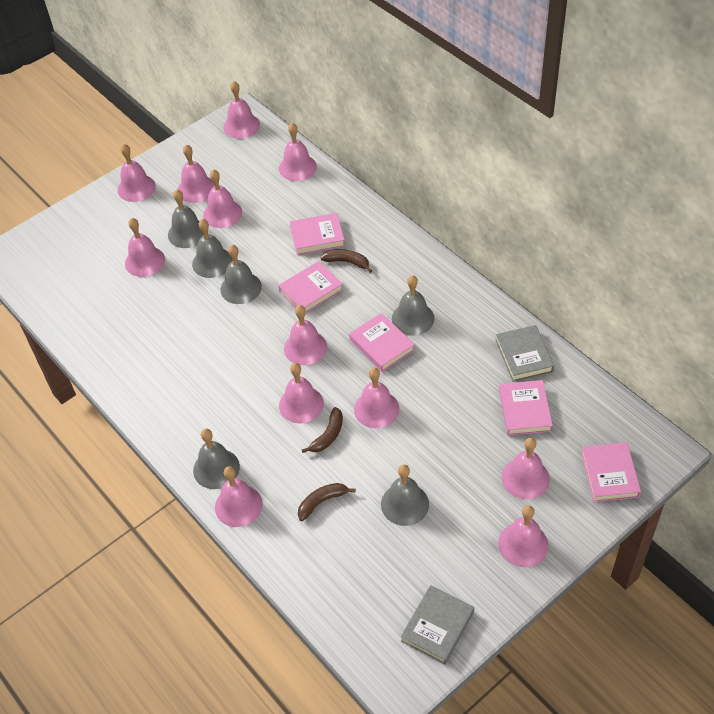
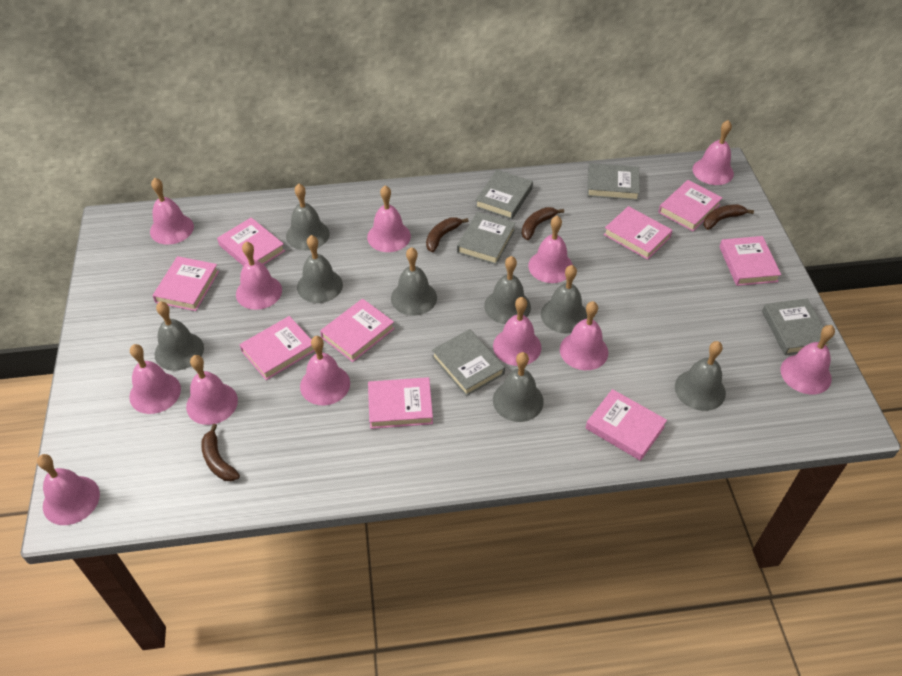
brown banana: 3 -> 4
grey bell: 6 -> 8
grey book: 2 -> 5
pink book: 5 -> 9

